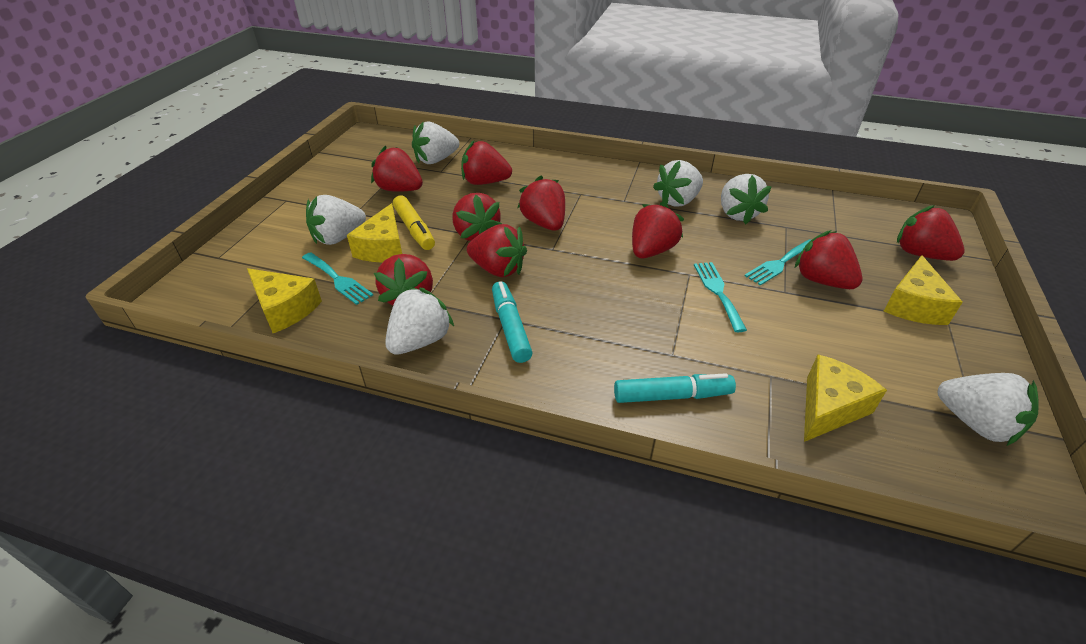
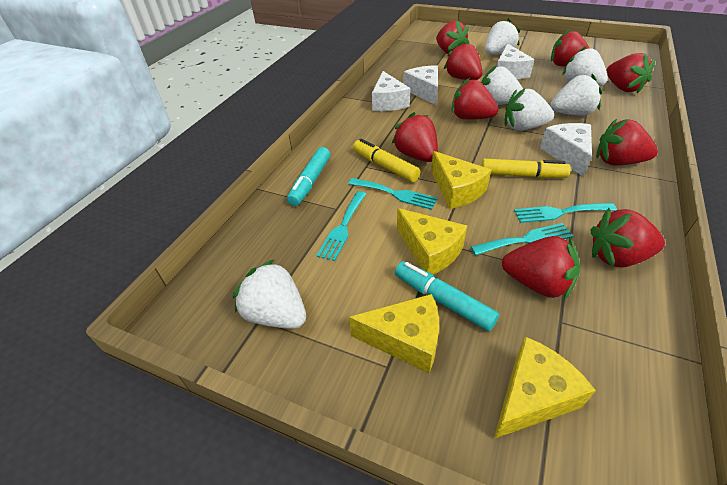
turquoise fork: 3 -> 4
white cheese: 0 -> 4
yellow marker: 1 -> 2

